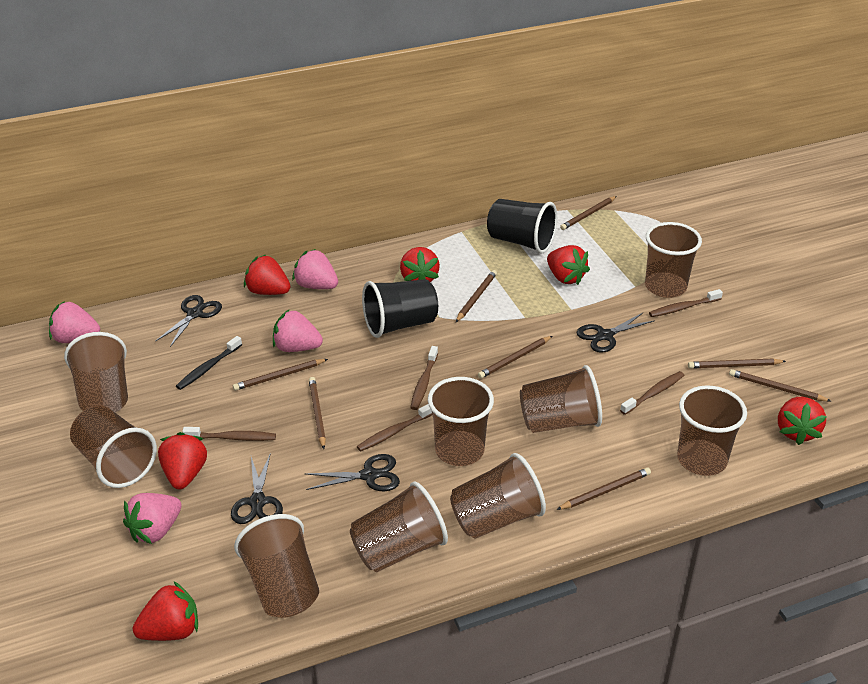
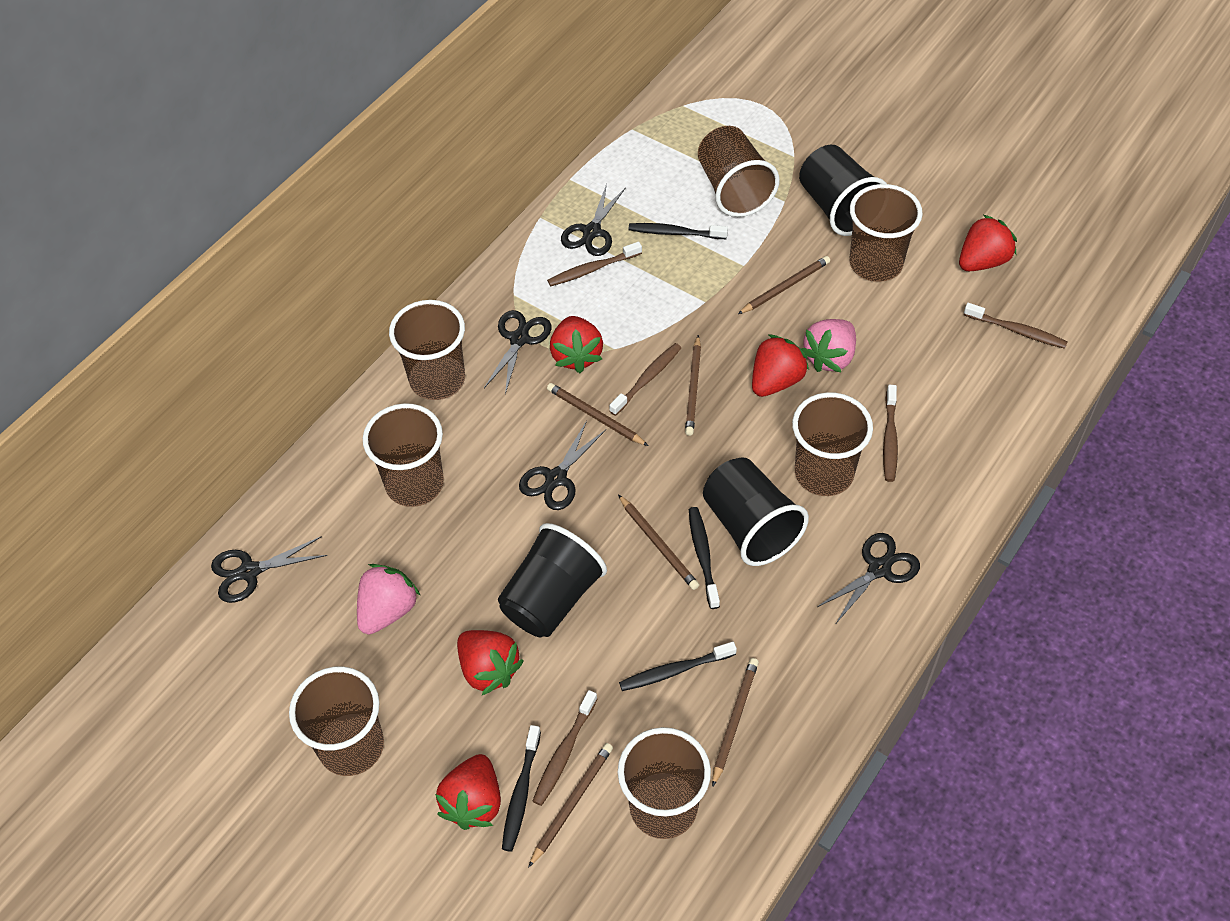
black cup: 2 -> 3
black scissors: 4 -> 5
black toothbrush: 1 -> 4
brown cup: 9 -> 7
brown pencil: 8 -> 6
pink strawberry: 4 -> 2
red strawberry: 6 -> 5

